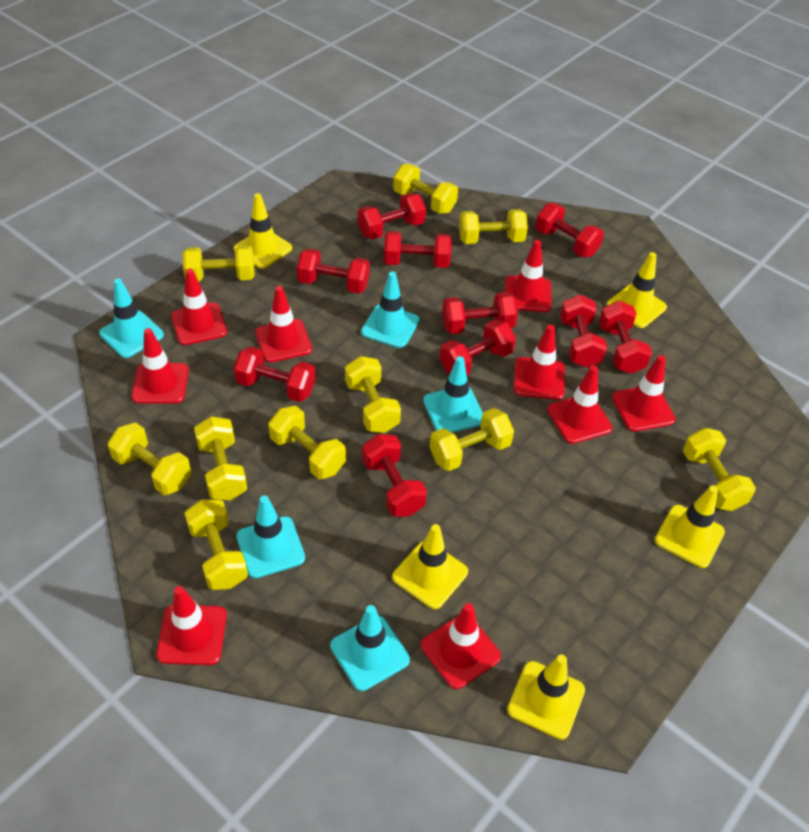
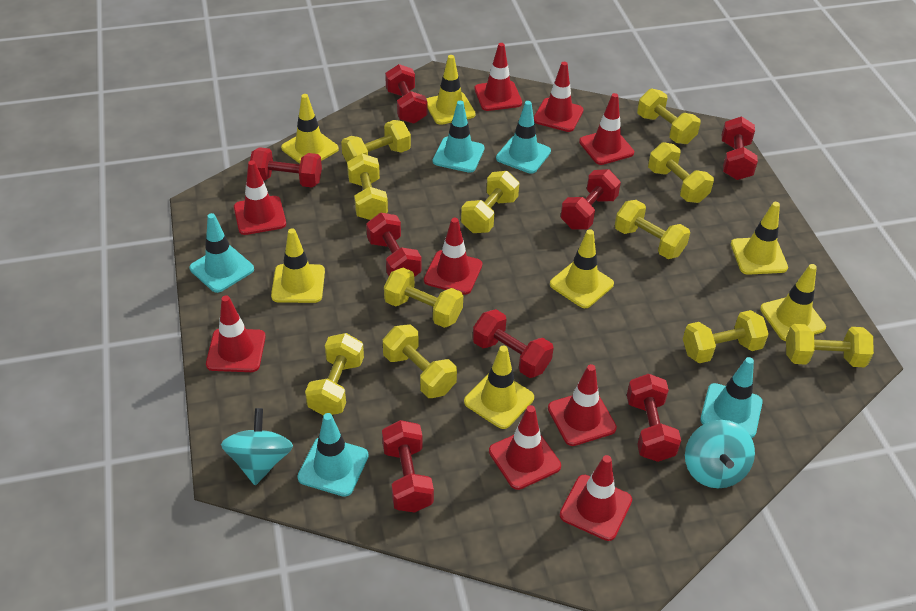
red dumbbell: 10 -> 8
turquoise spinning top: 0 -> 2
yellow dumbbell: 10 -> 11
yellow traffic cone: 5 -> 7

